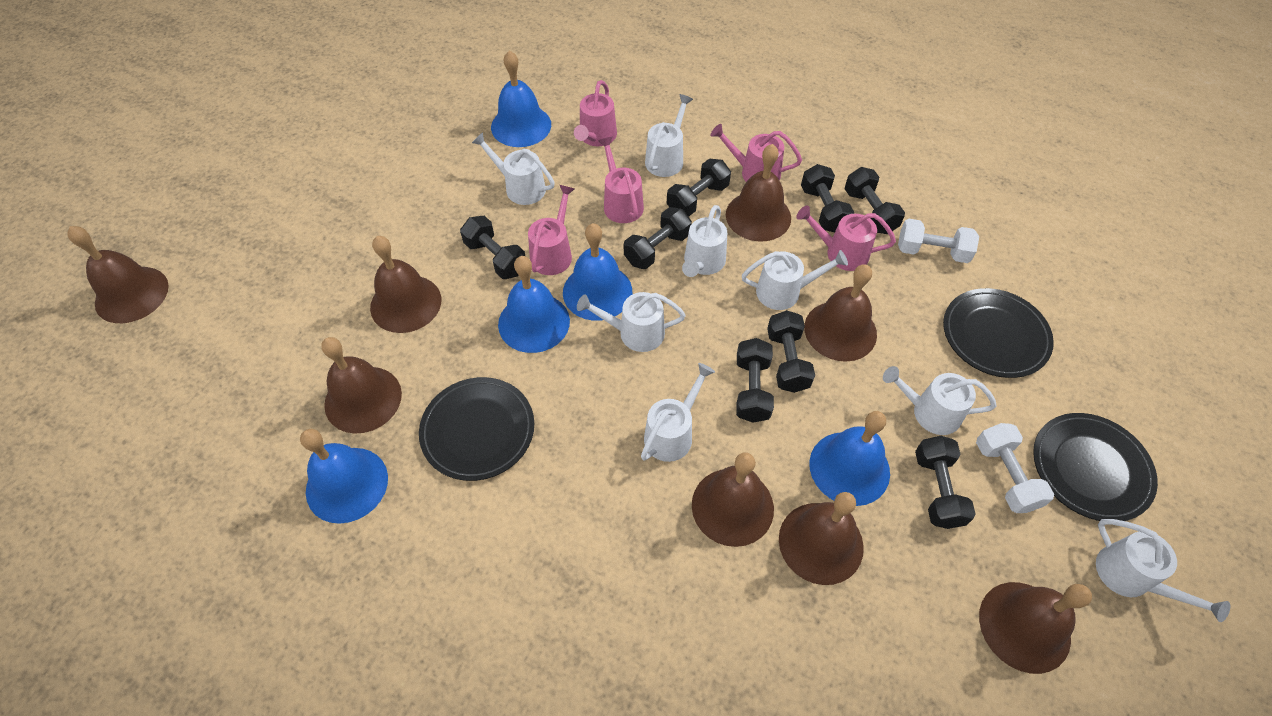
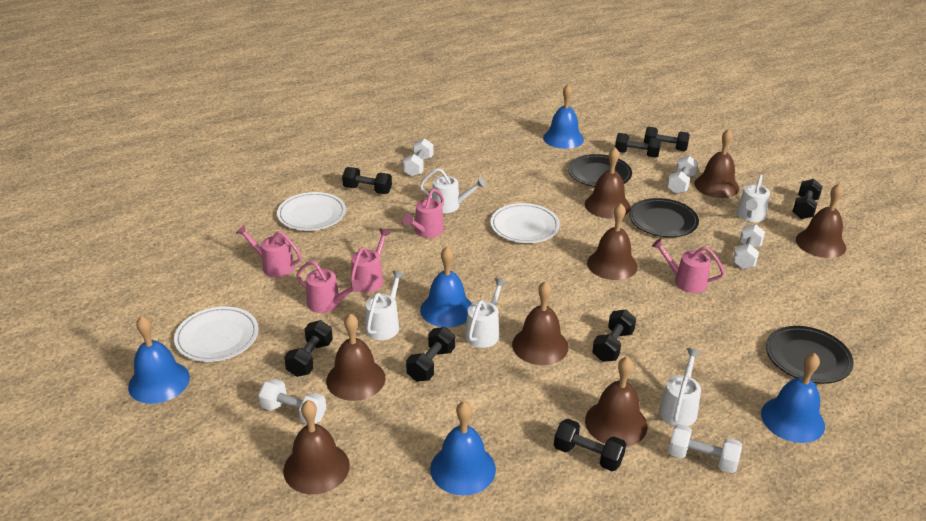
white dumbbell: 2 -> 5
white plate: 0 -> 3
white watering can: 8 -> 5

